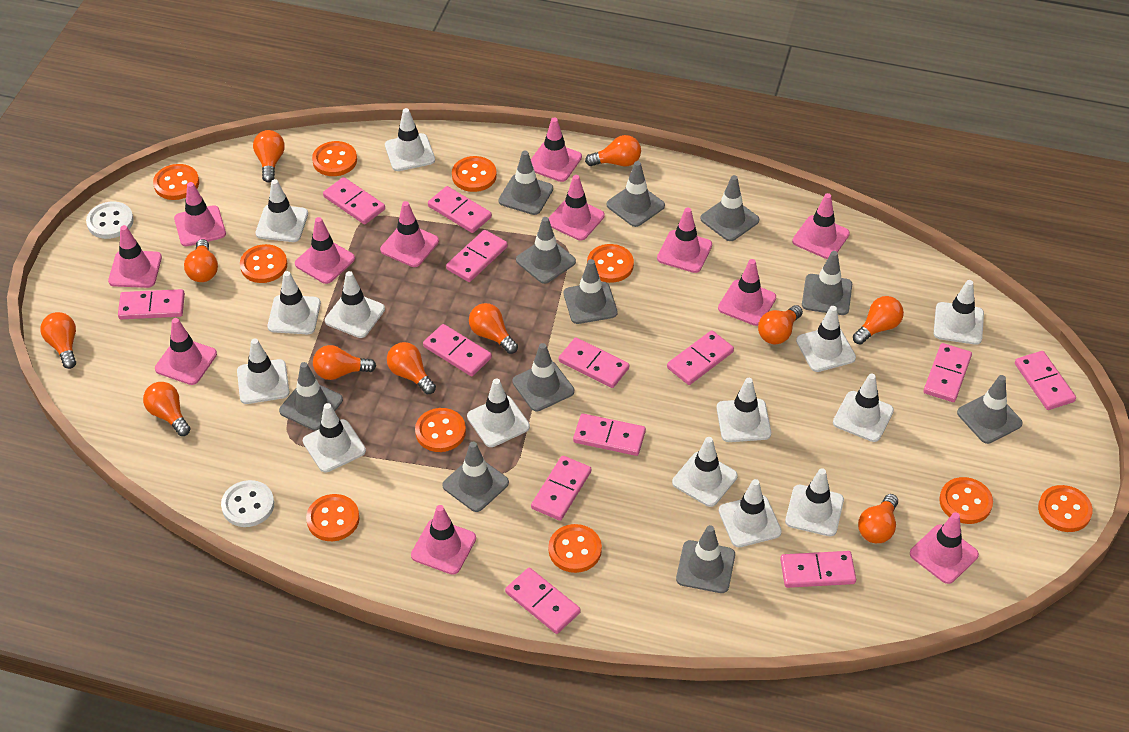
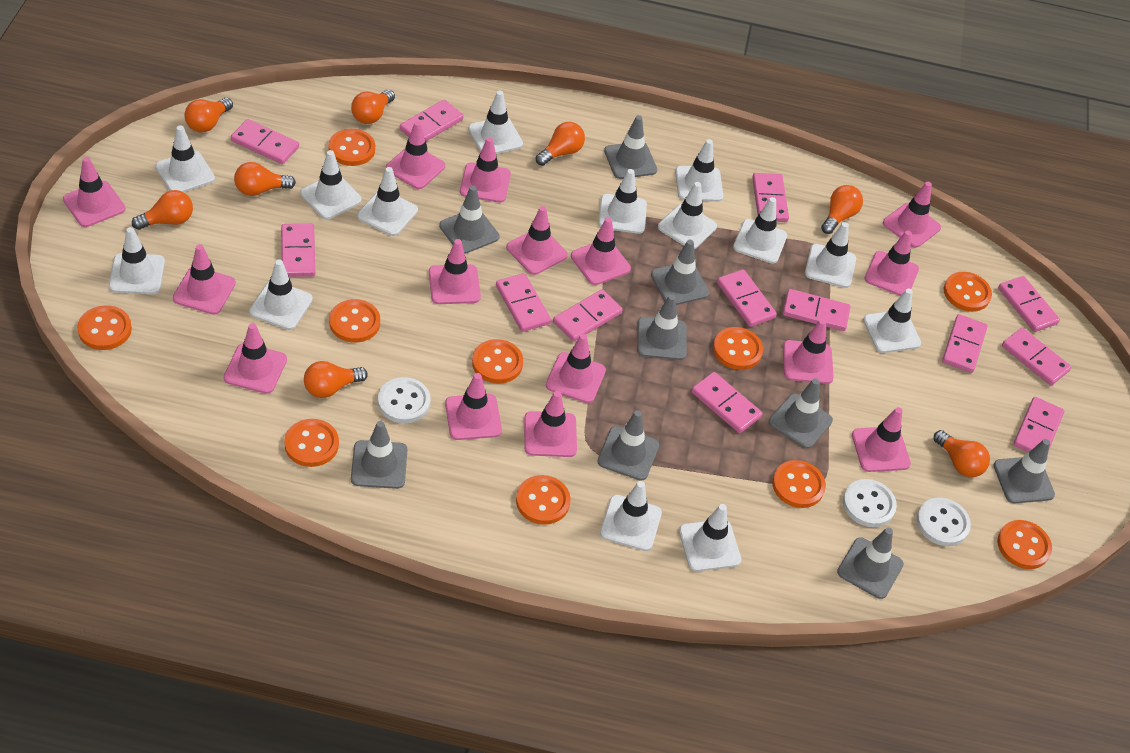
grey traffic cone: 11 -> 9
orange light bulb: 11 -> 8
pink traffic cone: 12 -> 15
white button: 2 -> 3

